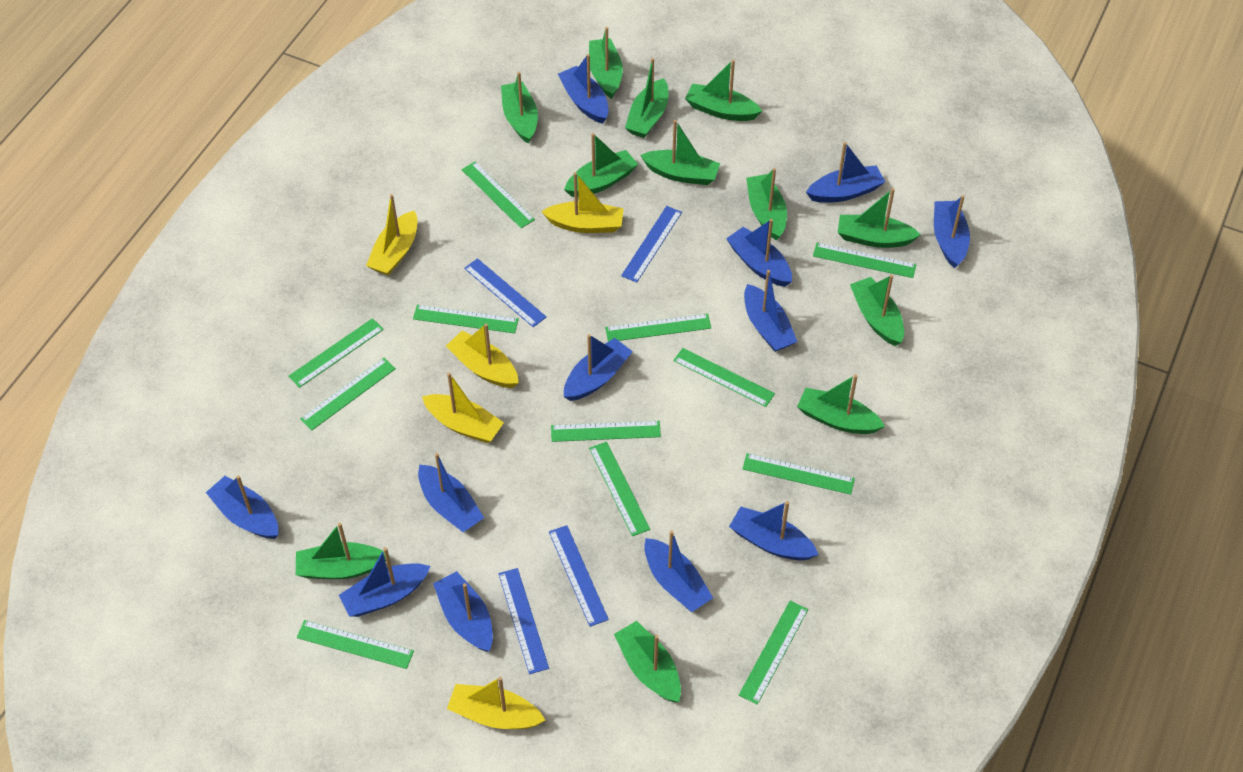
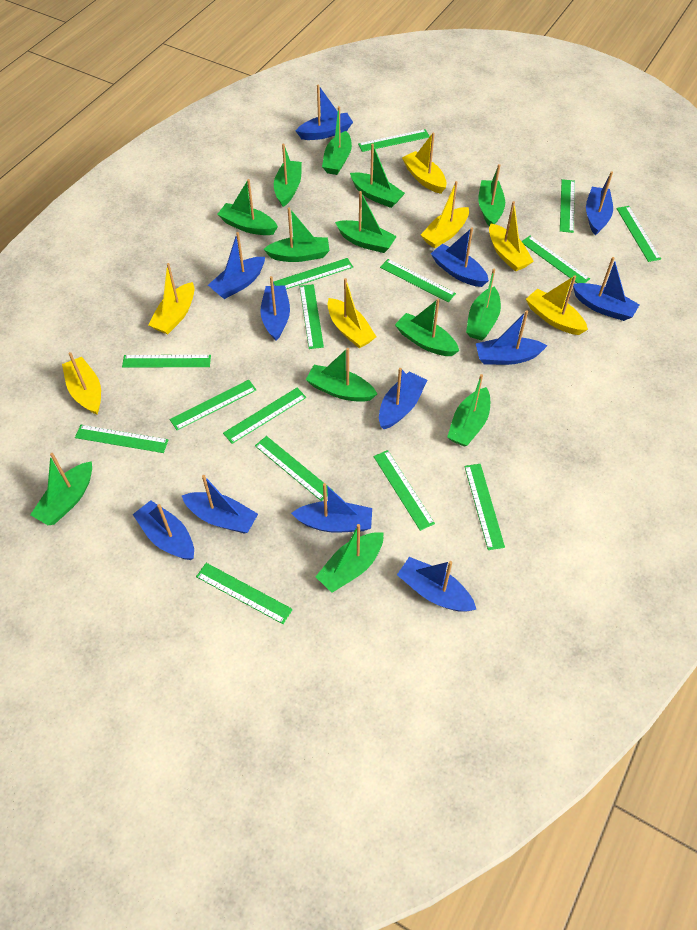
blue ruler: 4 -> 0
green boat: 12 -> 13
green ruler: 12 -> 15
yellow boat: 5 -> 7

